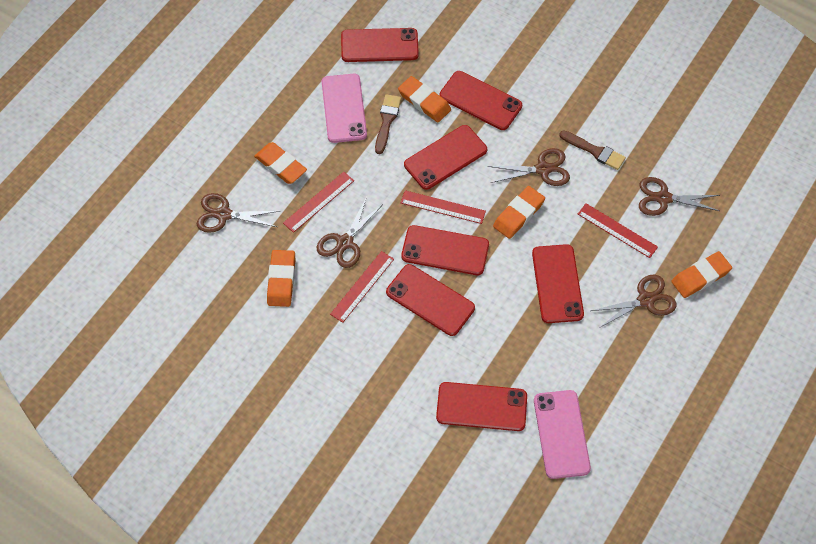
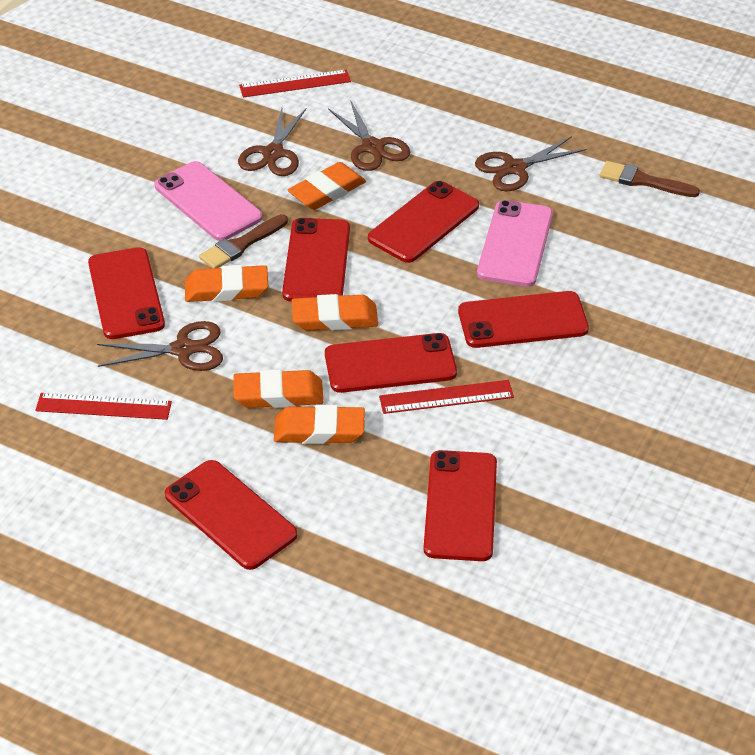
brown scissors: 5 -> 4
red ruler: 4 -> 3

